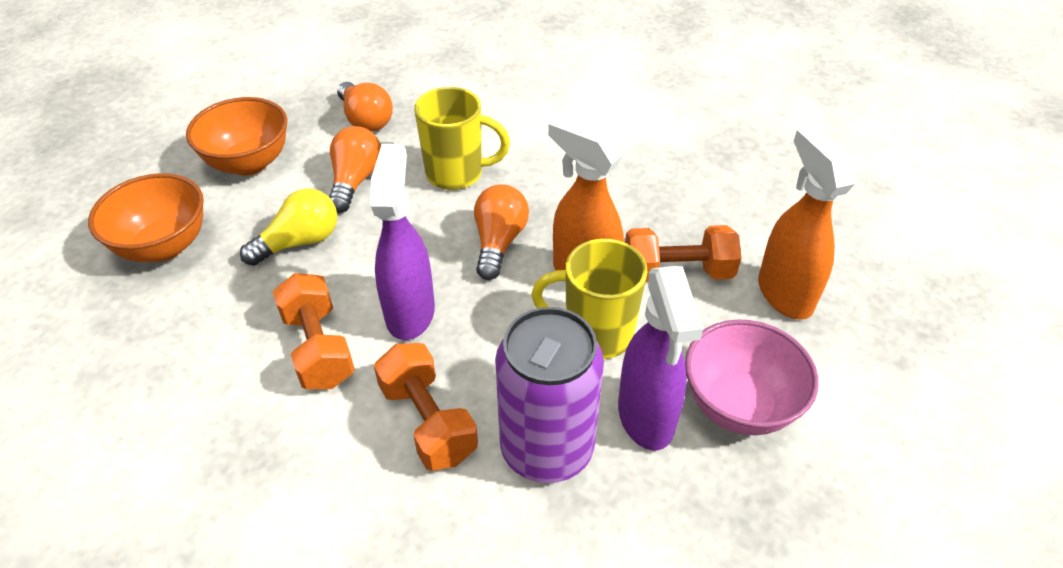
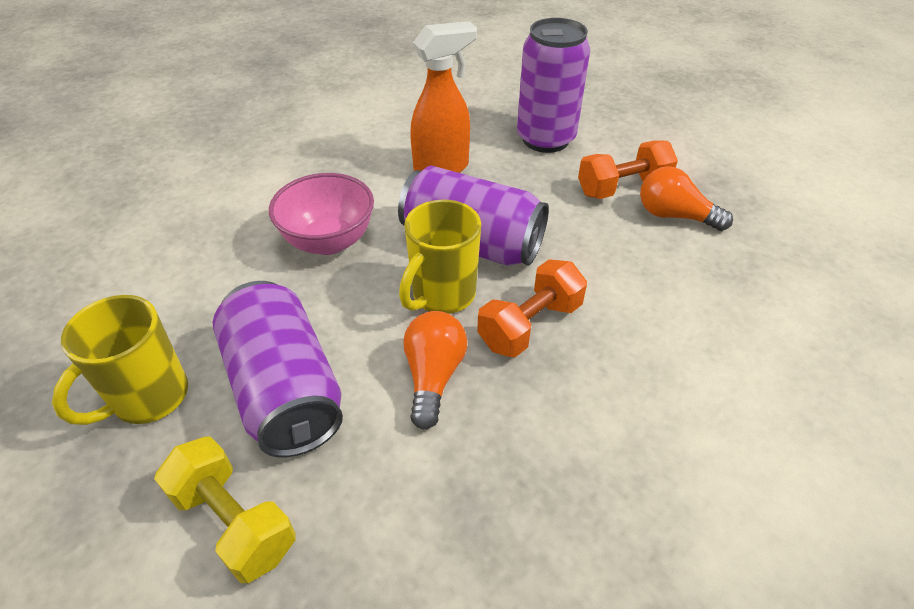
orange bowl: 2 -> 0
orange dumbbell: 3 -> 2
orange light bulb: 3 -> 2
orange spray bottle: 2 -> 1
purple can: 1 -> 3
purple spray bottle: 2 -> 0
yellow dumbbell: 0 -> 1
yellow light bulb: 1 -> 0

